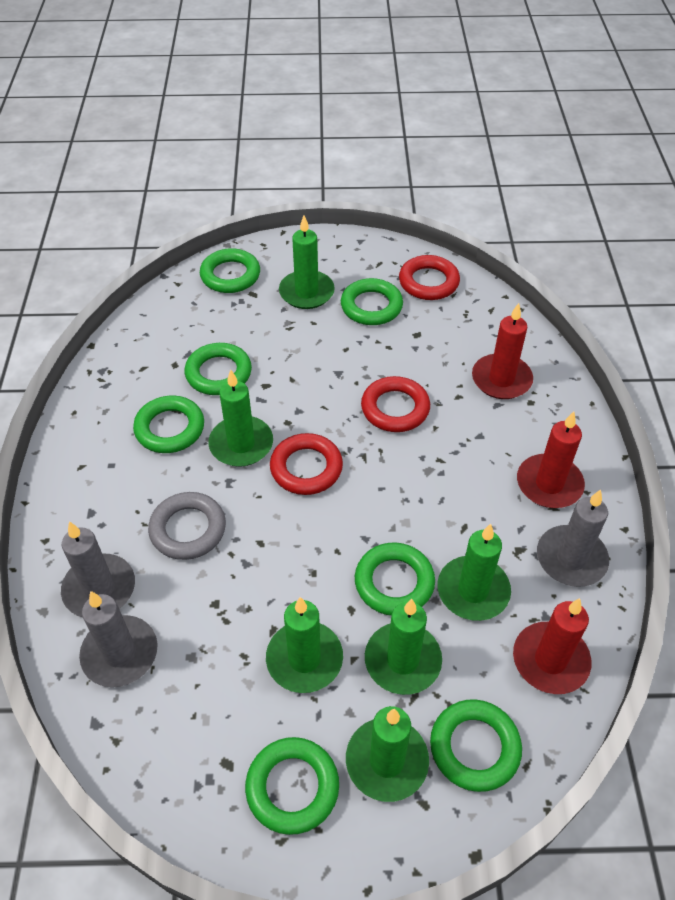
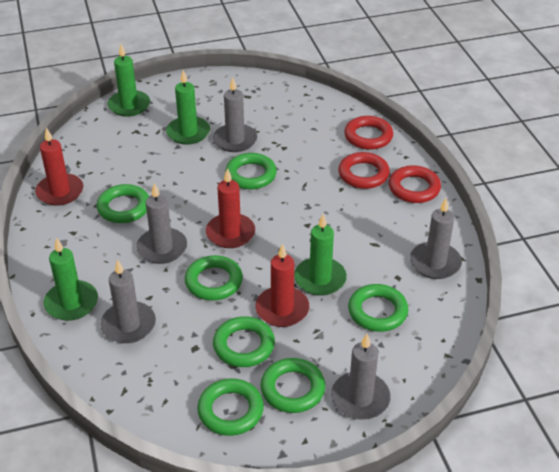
green candle: 6 -> 4
grey candle: 3 -> 5
grey ring: 1 -> 0

